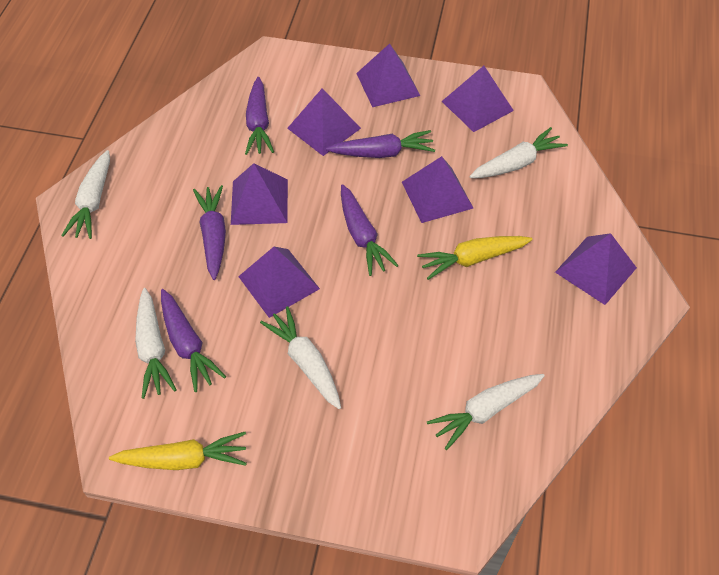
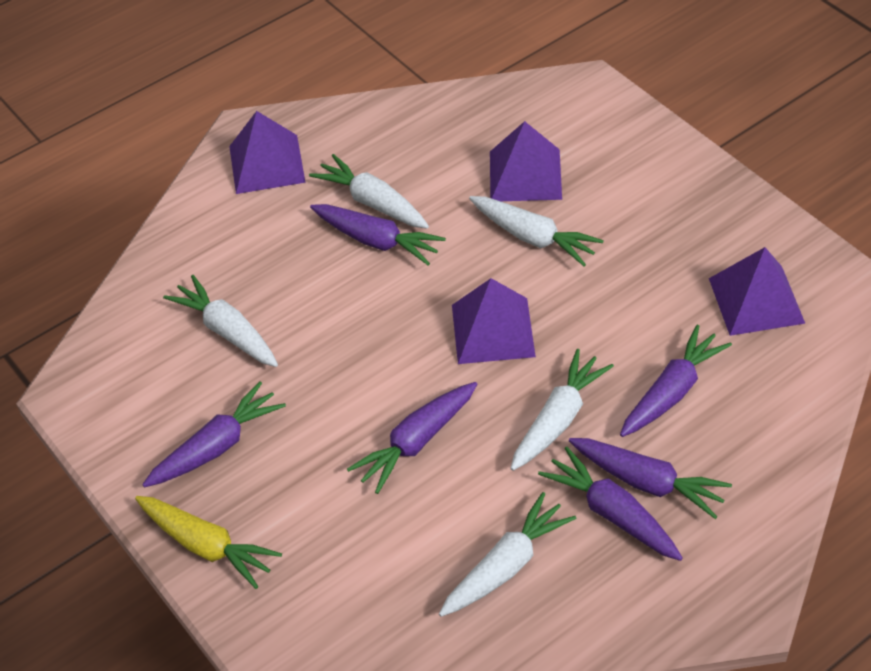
purple carrot: 5 -> 6
purple pyramid: 7 -> 4
yellow carrot: 2 -> 1

